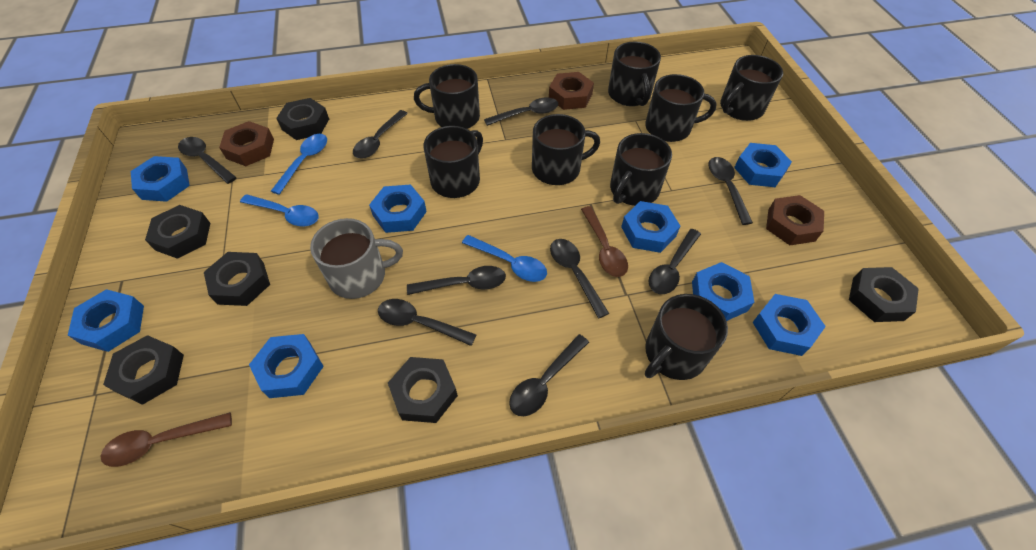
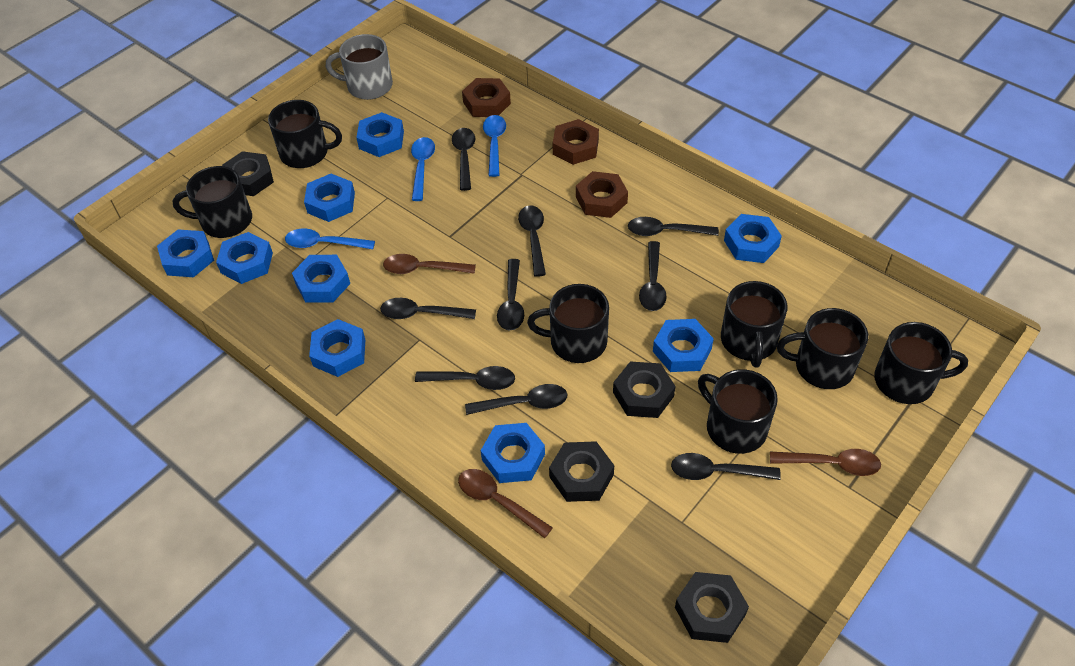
black mug: 8 -> 7
black nut: 6 -> 4
blue nut: 8 -> 9
brown spoon: 2 -> 3

